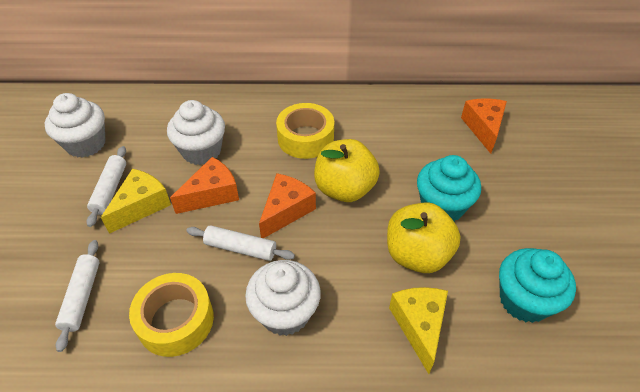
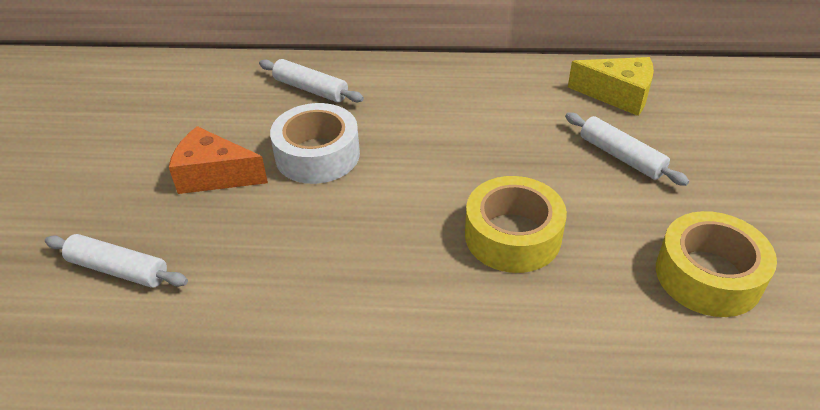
orange cheese: 3 -> 1
turquoise cupcake: 2 -> 0
white cupcake: 3 -> 0
white tape: 0 -> 1
yellow apple: 2 -> 0
yellow cheese: 2 -> 1

